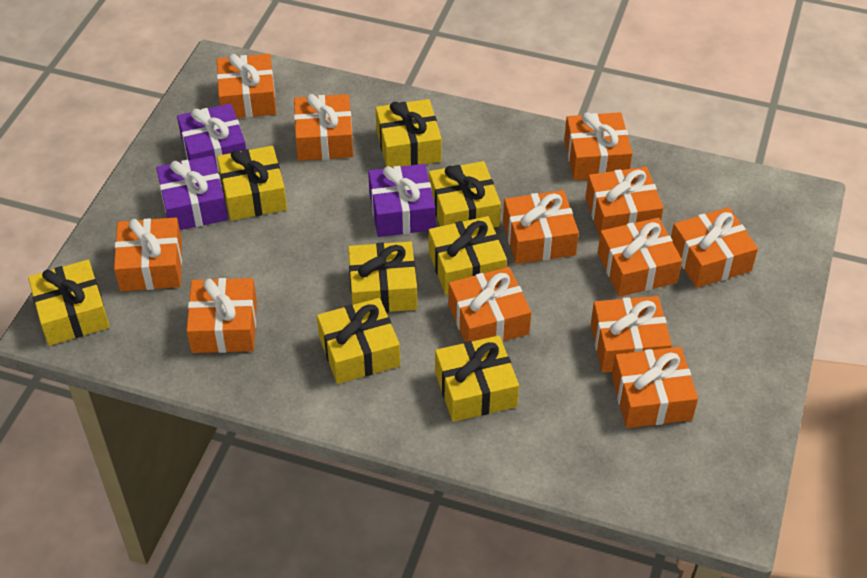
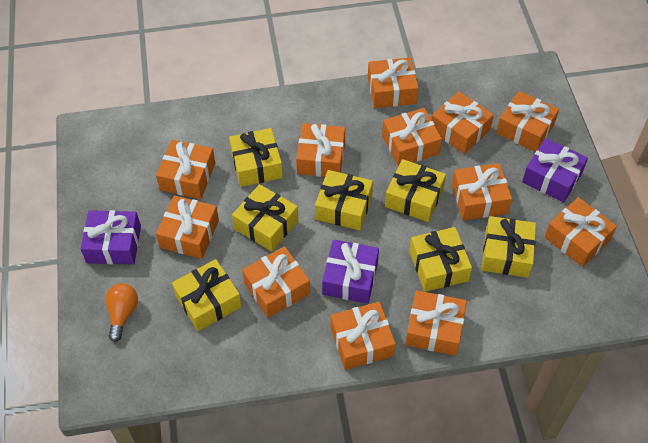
orange light bulb: 0 -> 1
yellow gift: 8 -> 7

